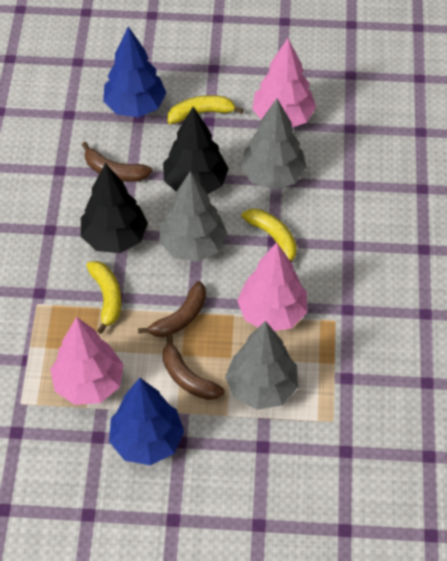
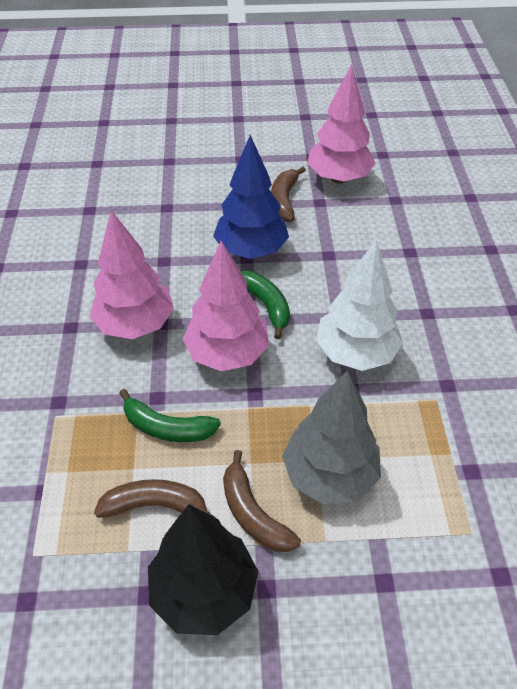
black tree: 2 -> 1
blue tree: 2 -> 1
green banana: 0 -> 2
grey tree: 3 -> 1
white tree: 0 -> 1
yellow banana: 3 -> 0

